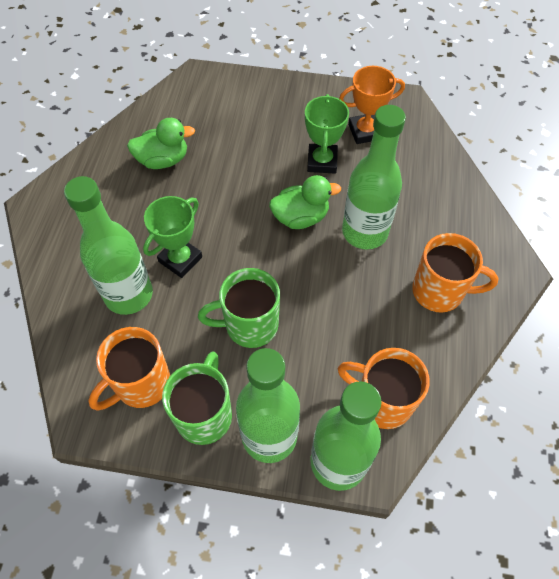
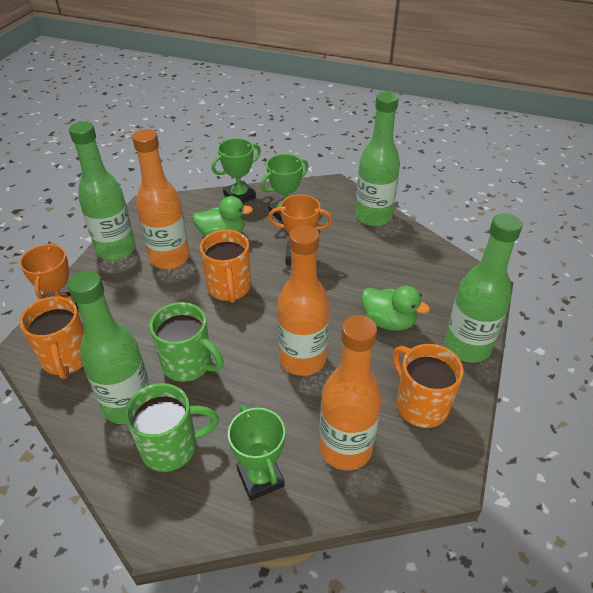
green trophy: 2 -> 3
orange bottle: 0 -> 3
orange trophy: 1 -> 2

